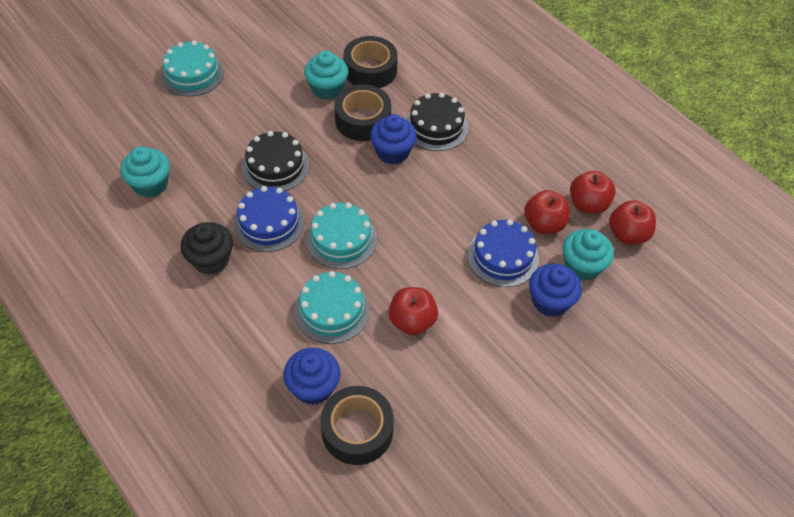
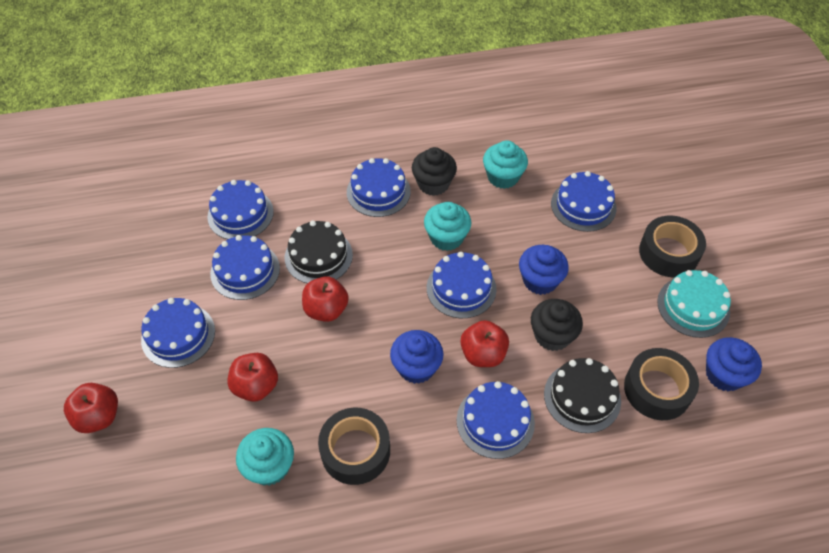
black cupcake: 1 -> 2
blue cake: 2 -> 7
turquoise cake: 3 -> 1

